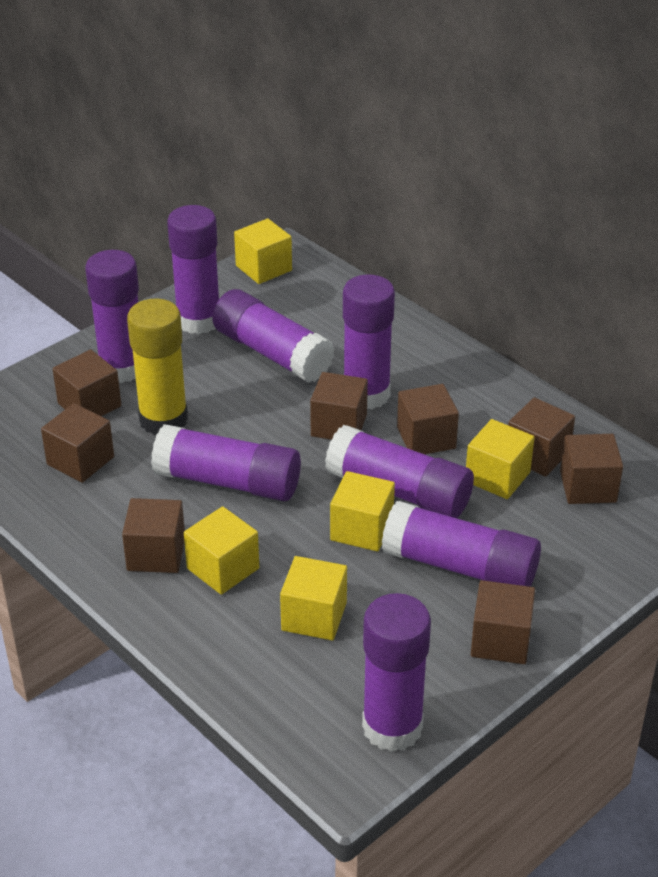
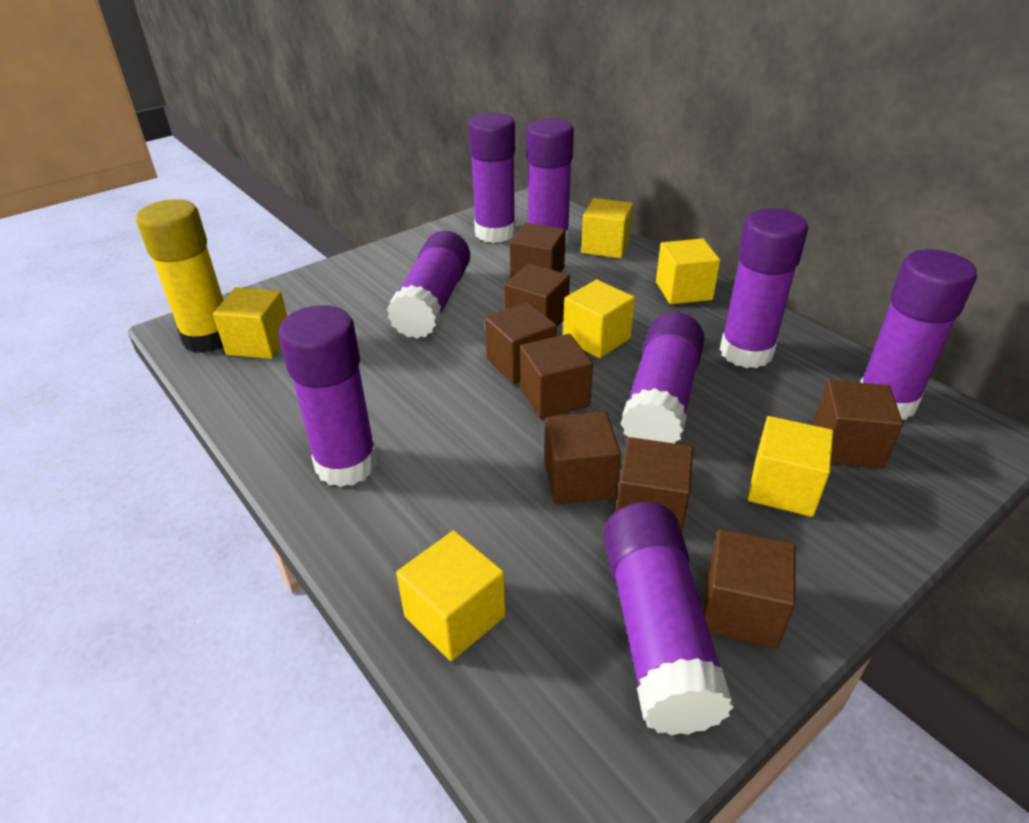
yellow cube: 5 -> 6

